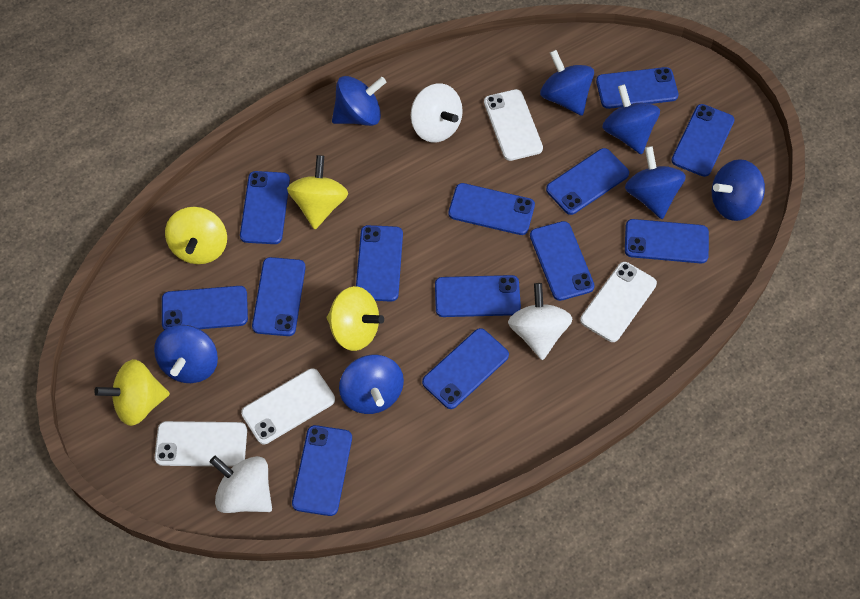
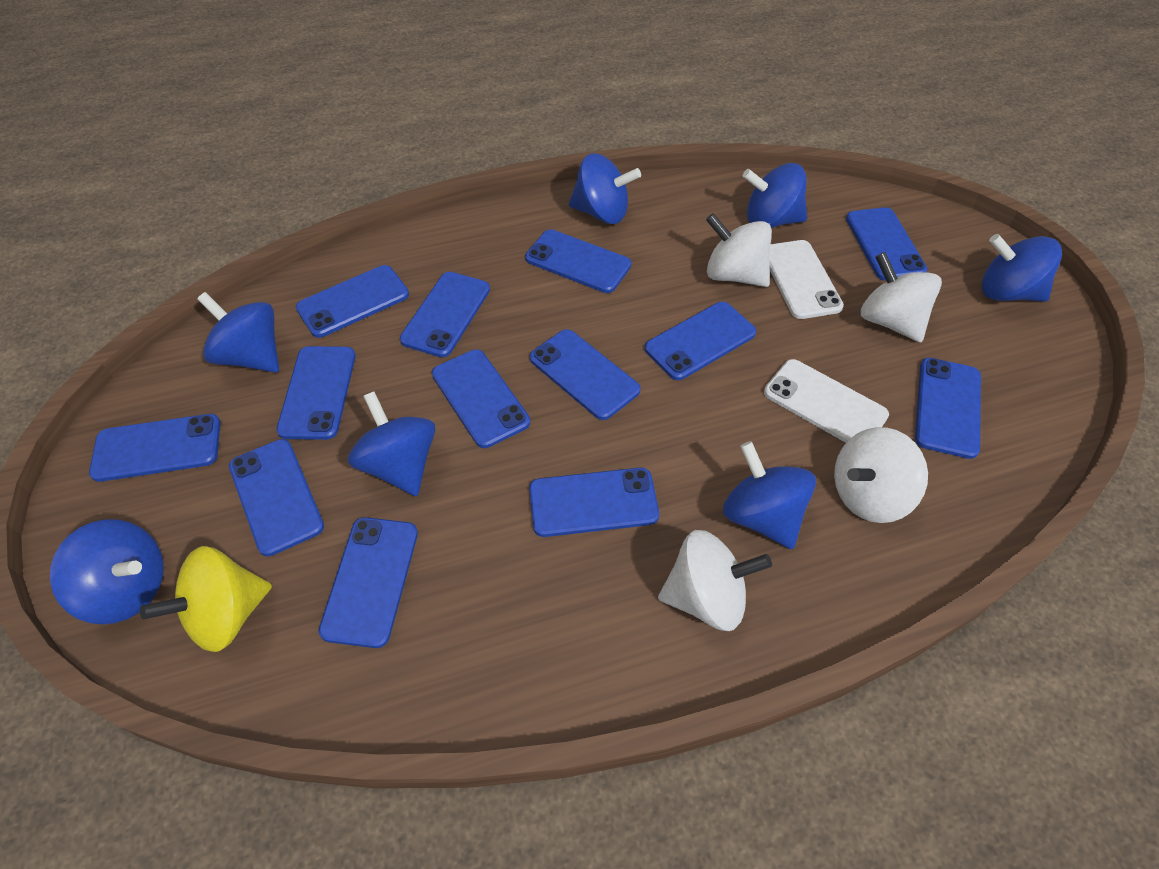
white phone: 4 -> 2
white spinning top: 3 -> 4
yellow spinning top: 4 -> 1

